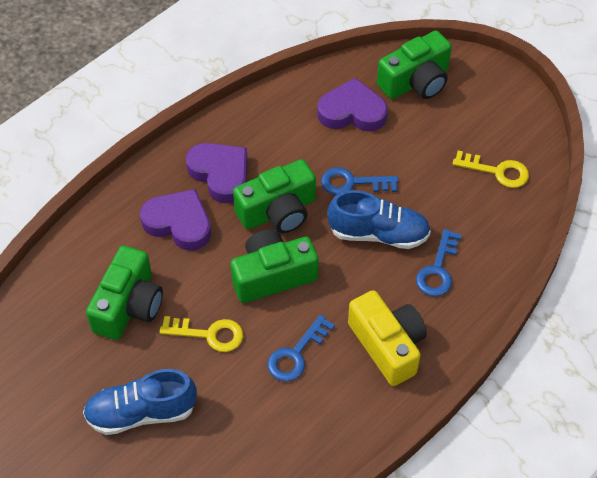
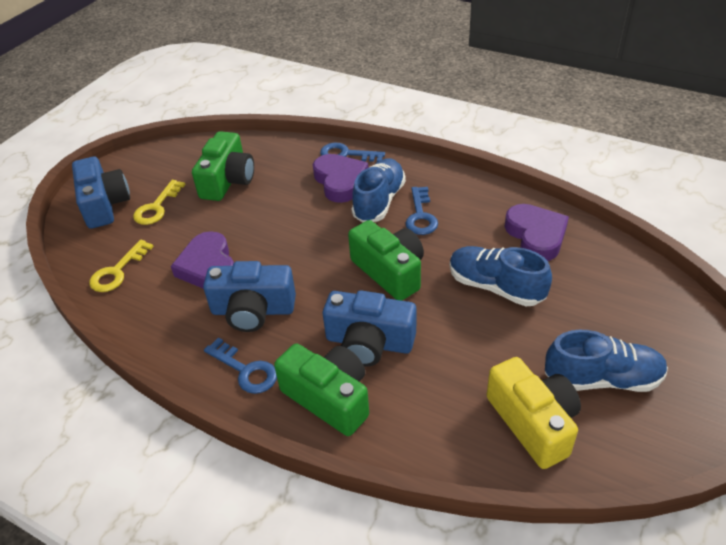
blue camera: 0 -> 3
blue shoe: 2 -> 3
green camera: 4 -> 3

